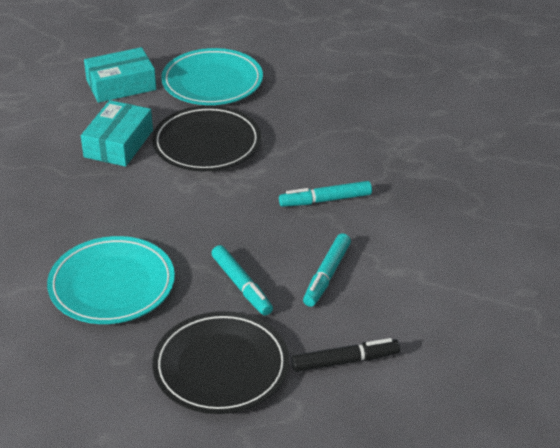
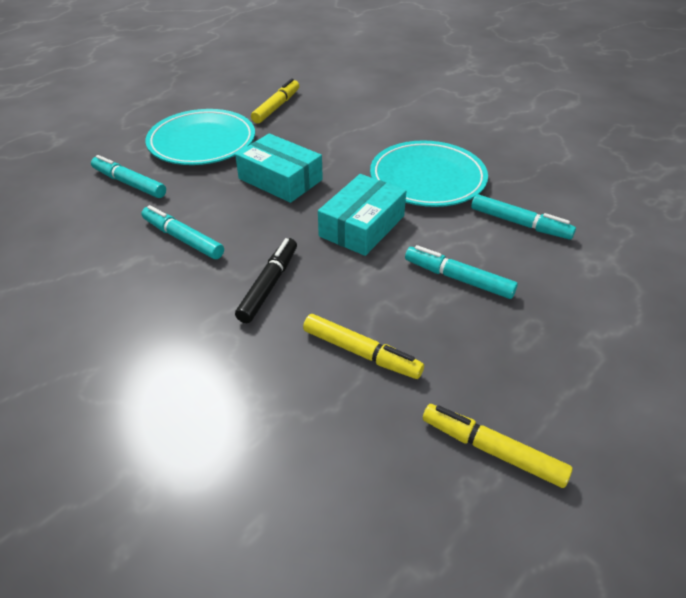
black plate: 2 -> 0
turquoise marker: 3 -> 4
yellow marker: 0 -> 3

